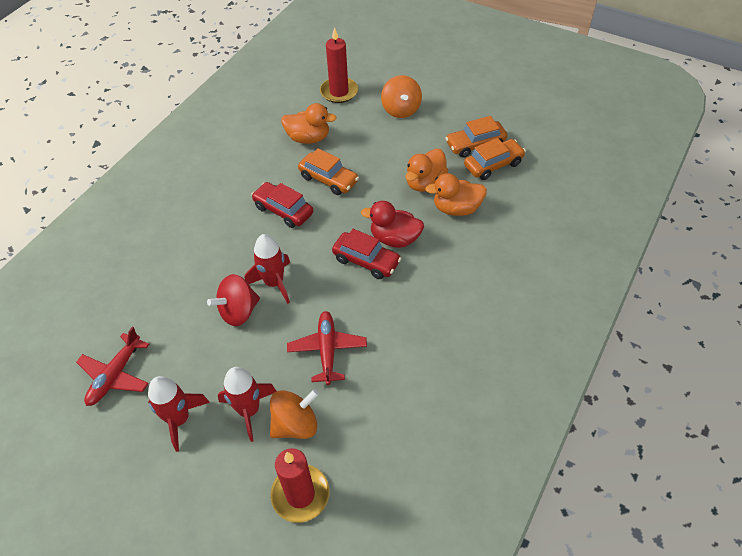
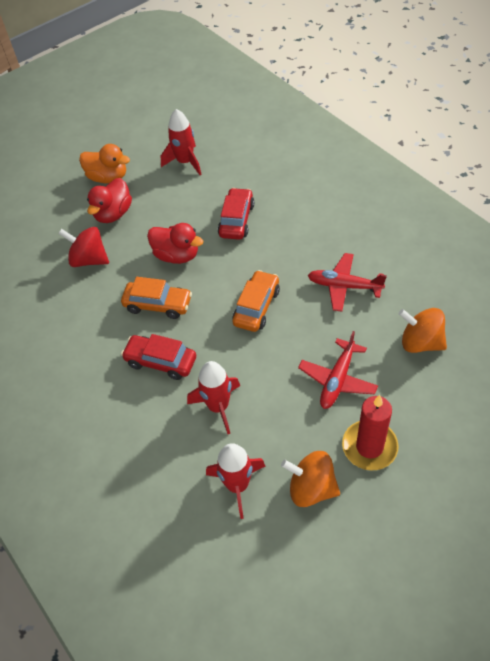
orange car: 3 -> 2
orange duck: 3 -> 1
red candle: 2 -> 1
red duck: 1 -> 2

